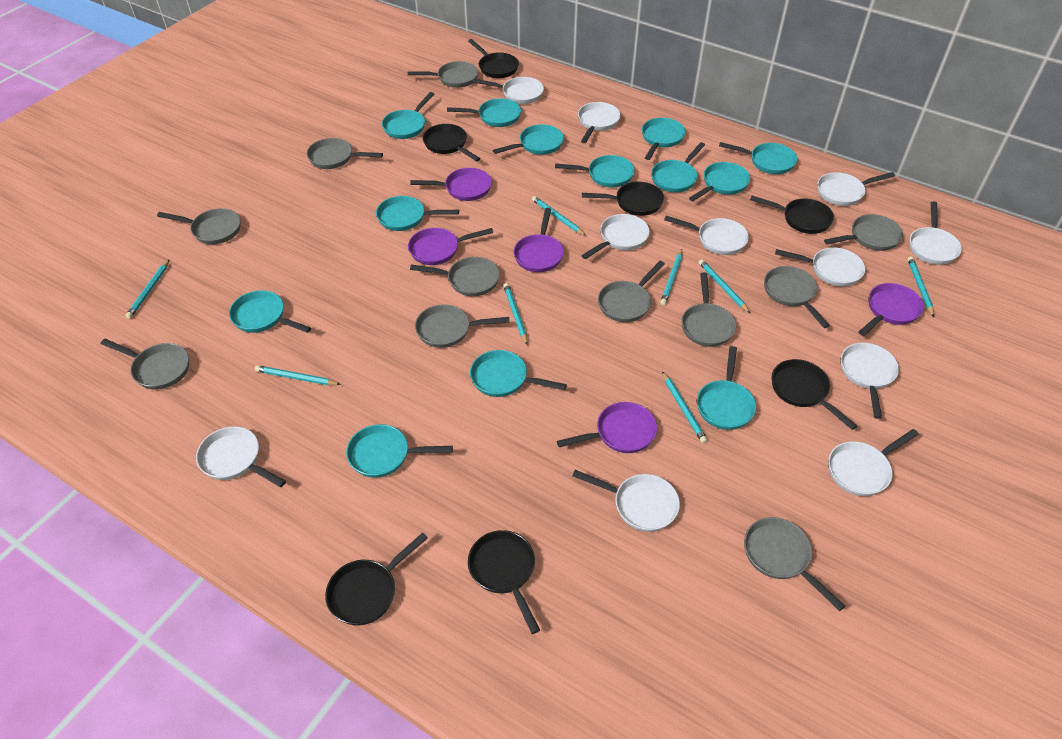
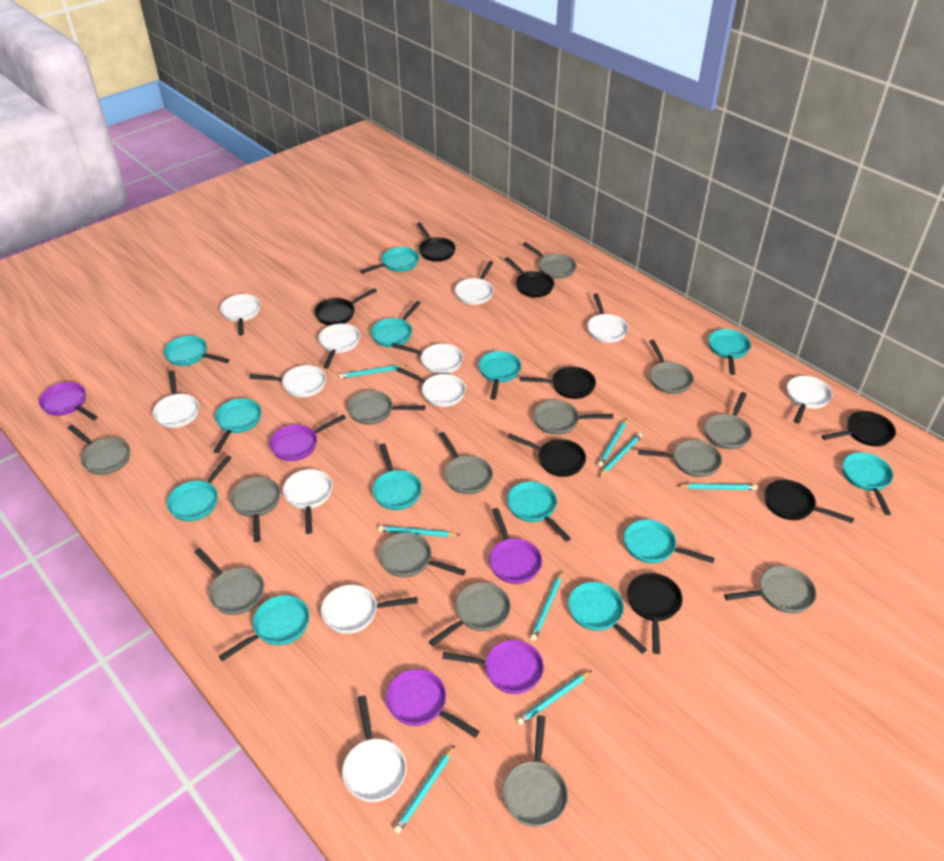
black pan: 7 -> 8
grey pan: 11 -> 14
white pan: 11 -> 12

